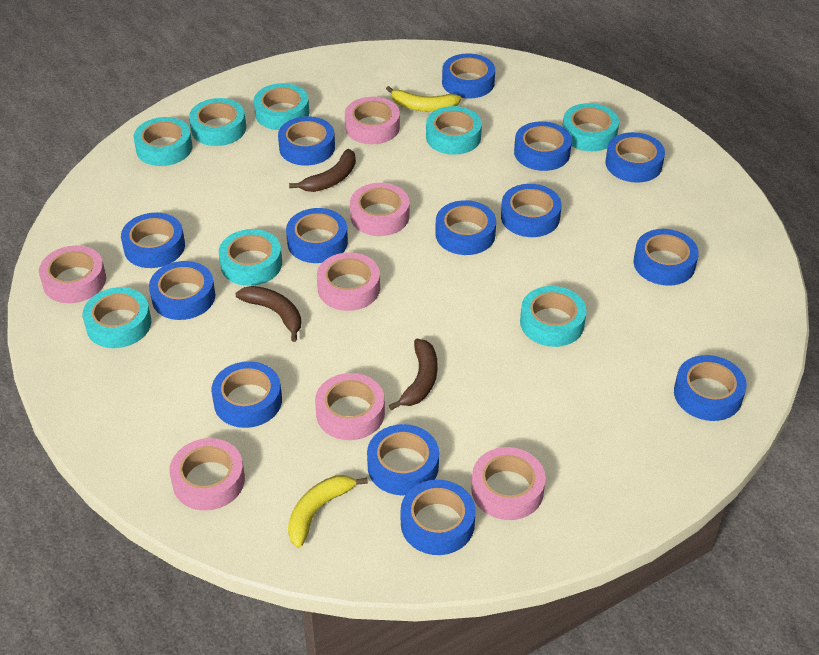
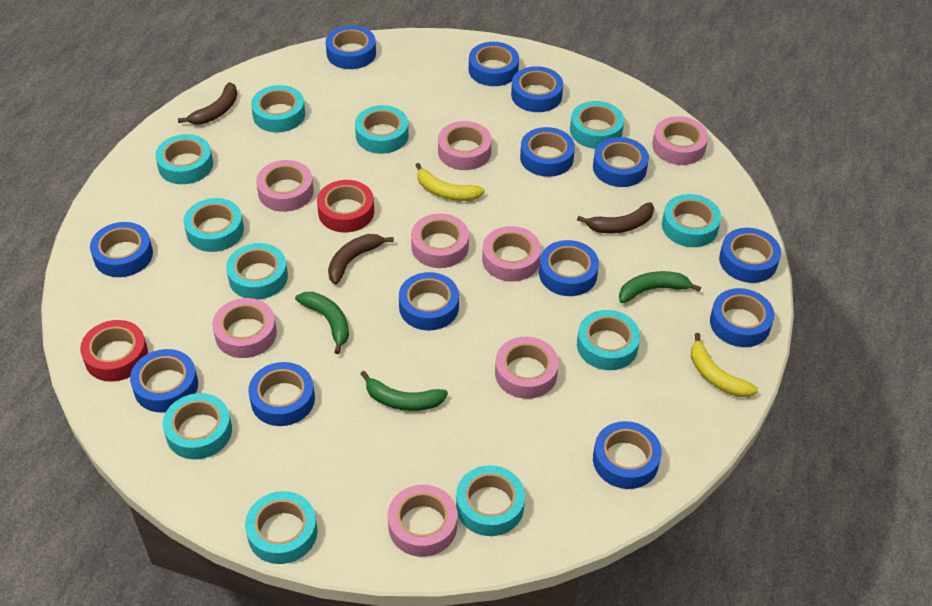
blue tape: 14 -> 13
green banana: 0 -> 3
pink tape: 7 -> 8
red tape: 0 -> 2
turquoise tape: 8 -> 11

